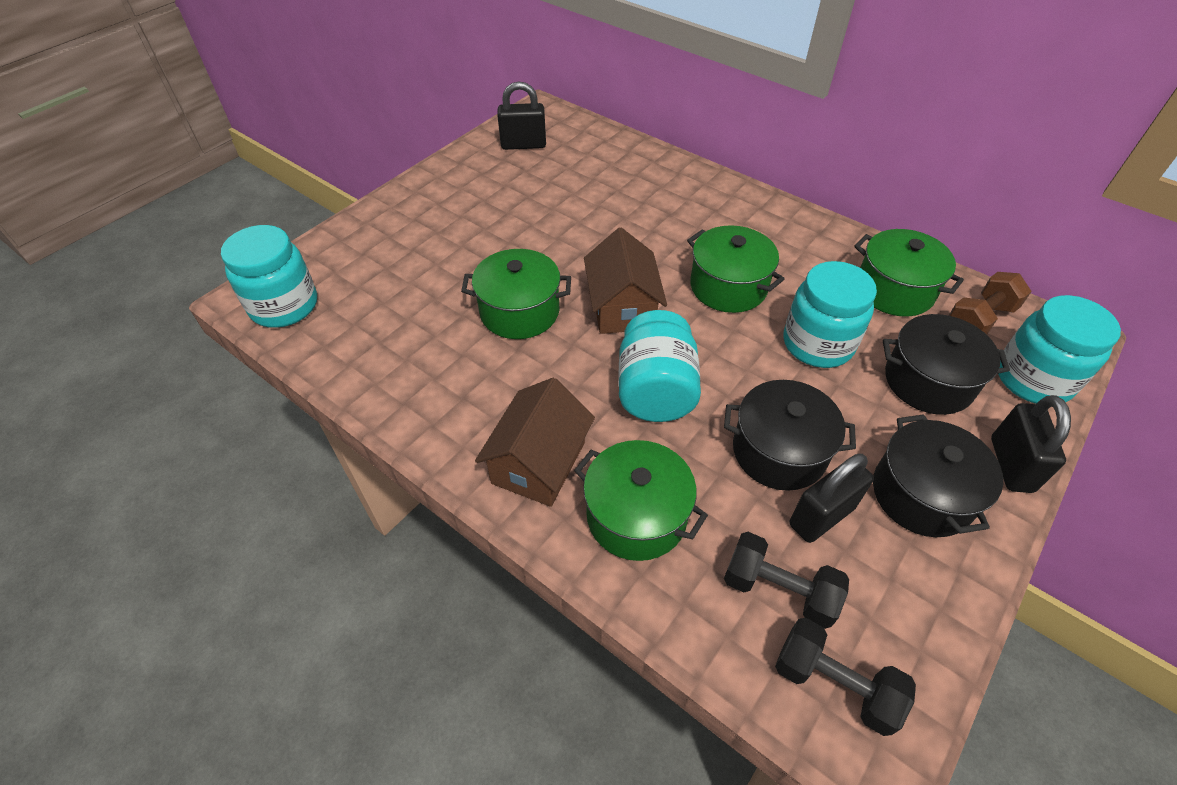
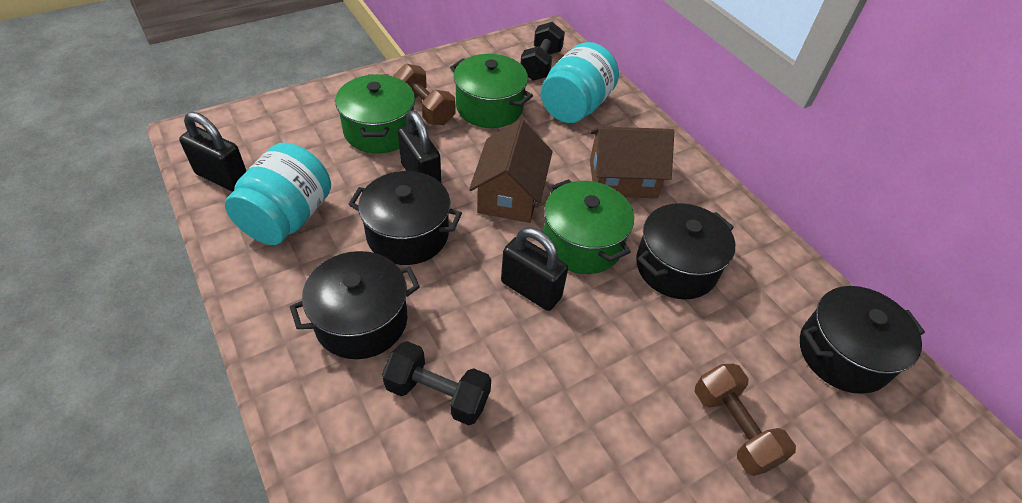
black pot: 3 -> 4
brown dumbbell: 1 -> 2
green pot: 4 -> 3
turquoise jar: 4 -> 2

